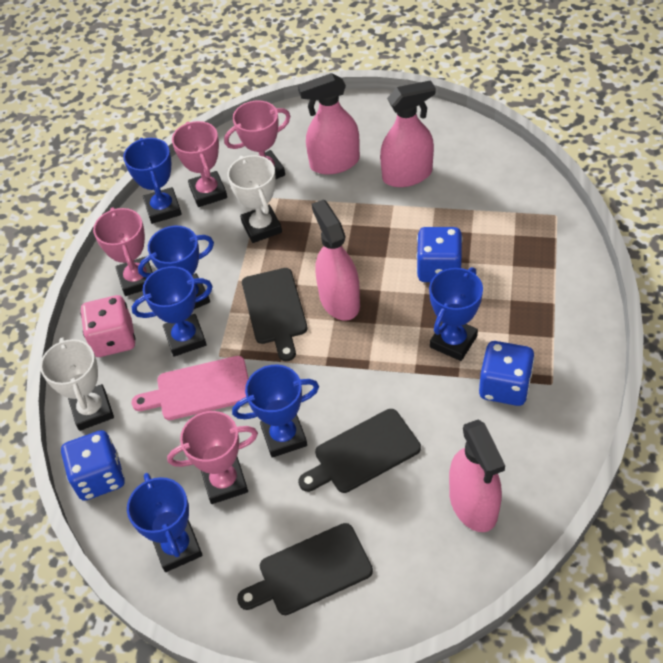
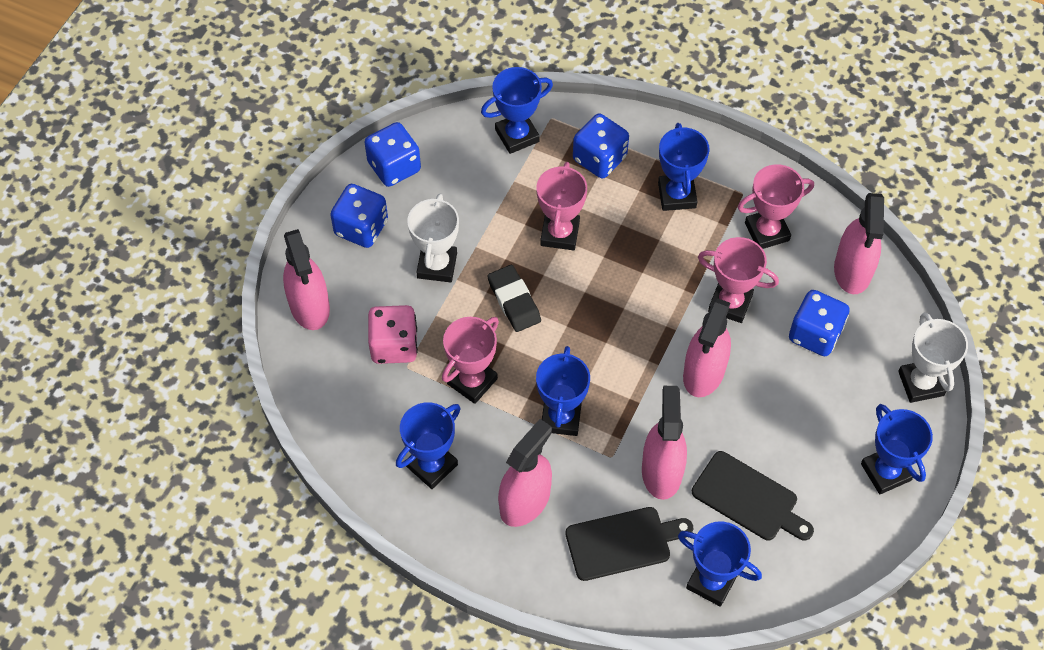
black cutting board: 3 -> 2
black eraser: 0 -> 1
blue dice: 3 -> 4
pink cutting board: 1 -> 0
pink spray bottle: 4 -> 5

